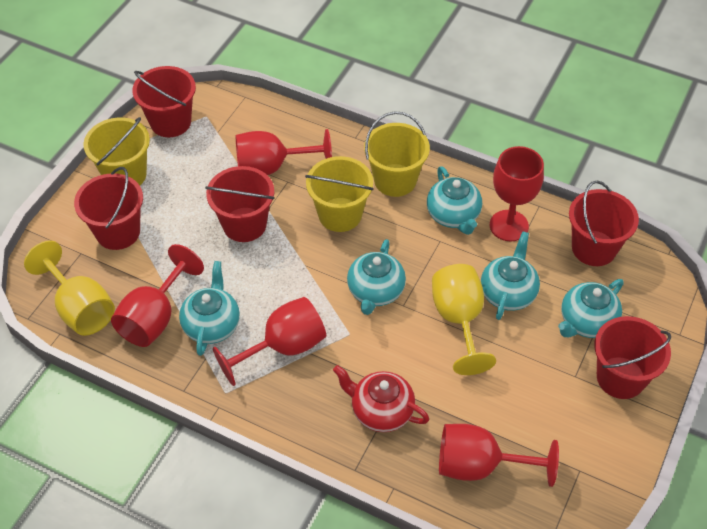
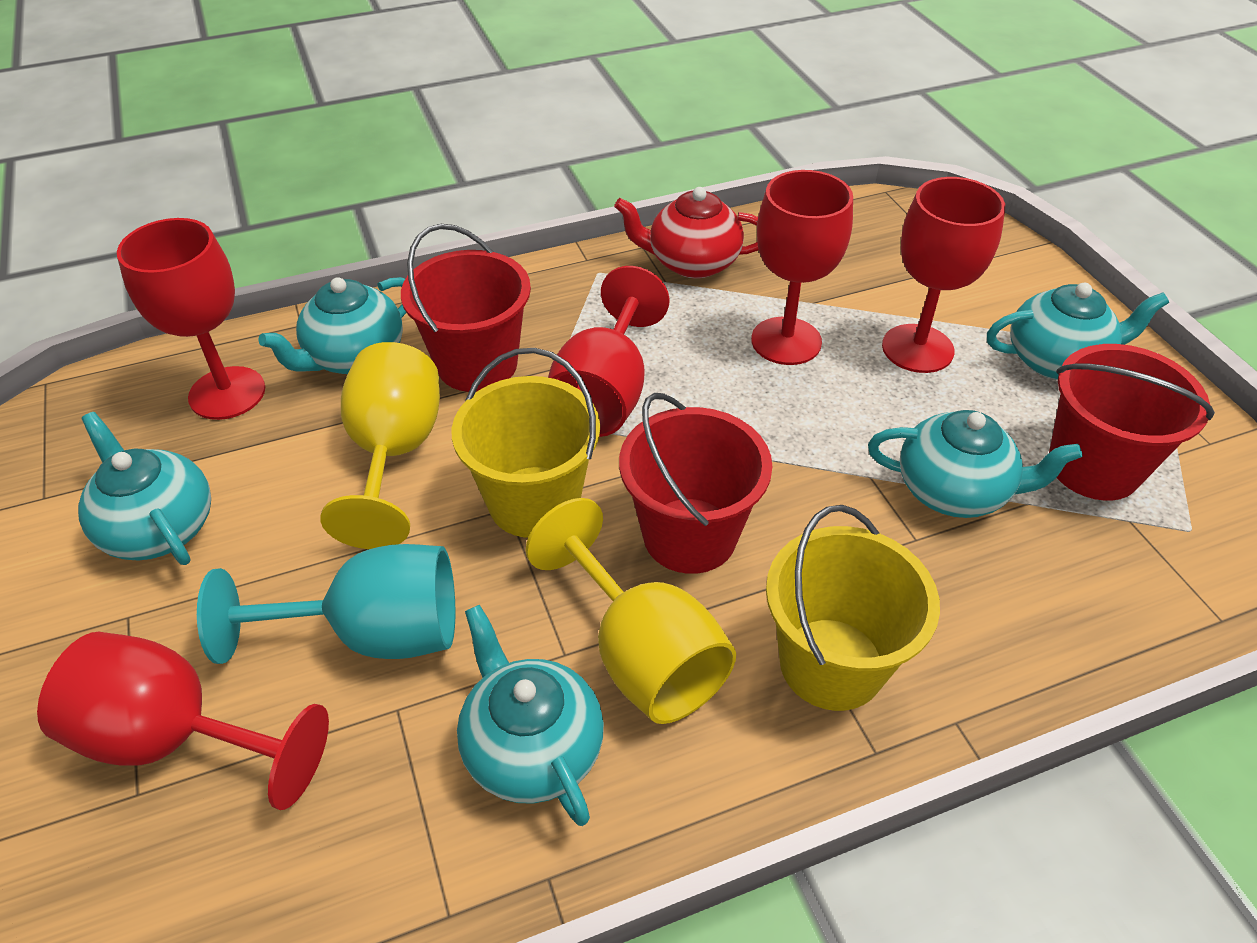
red bucket: 5 -> 3
turquoise goblet: 0 -> 1
yellow bucket: 3 -> 2

